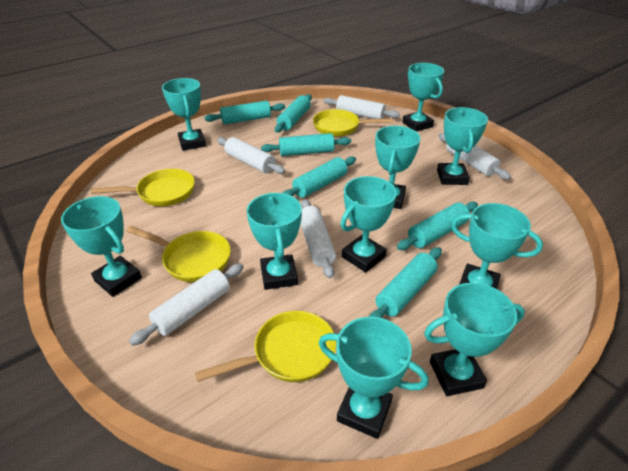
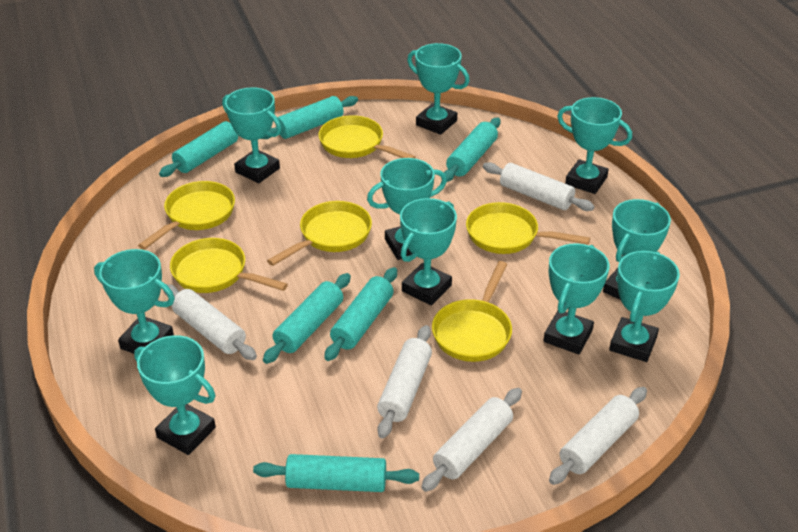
yellow pan: 4 -> 6

